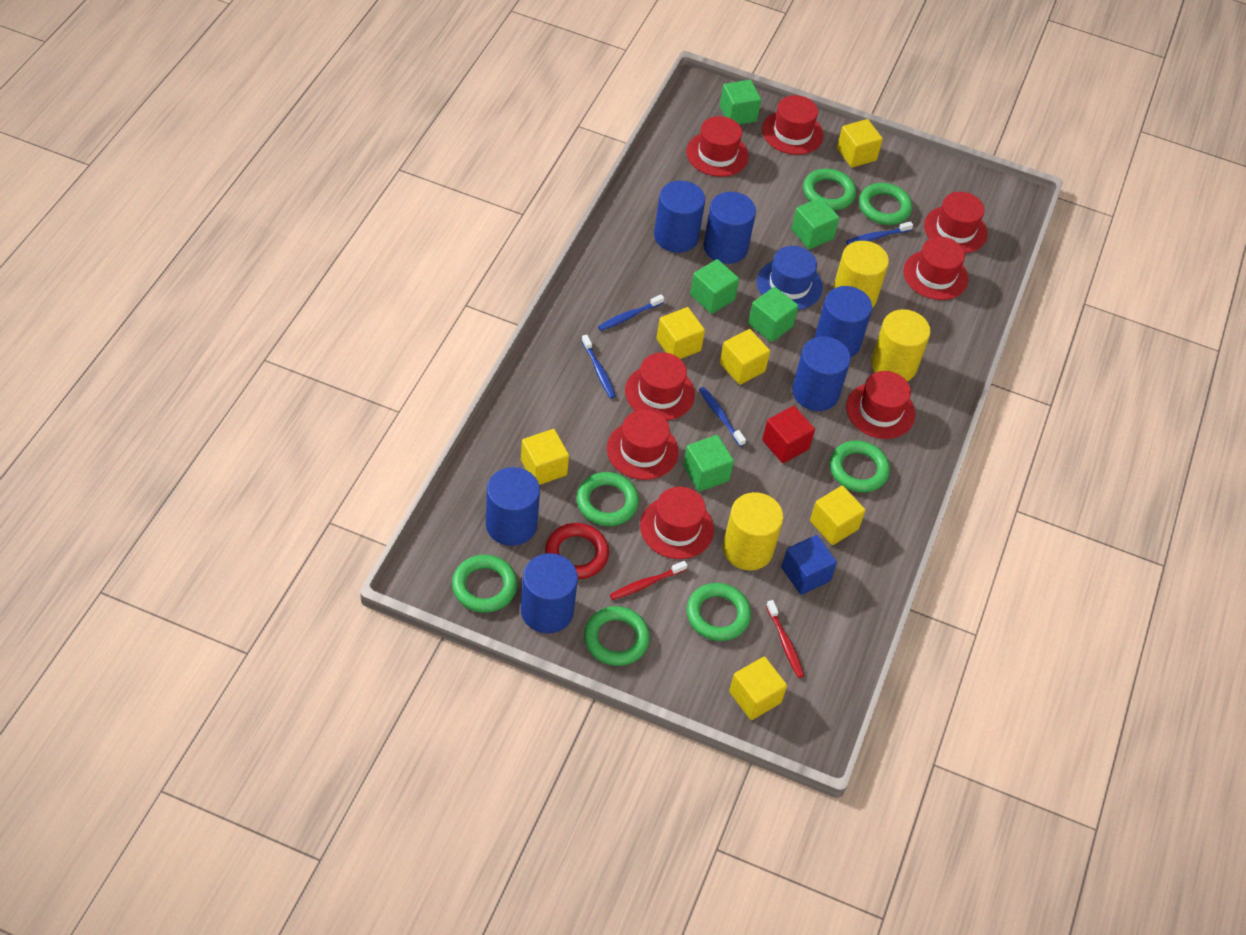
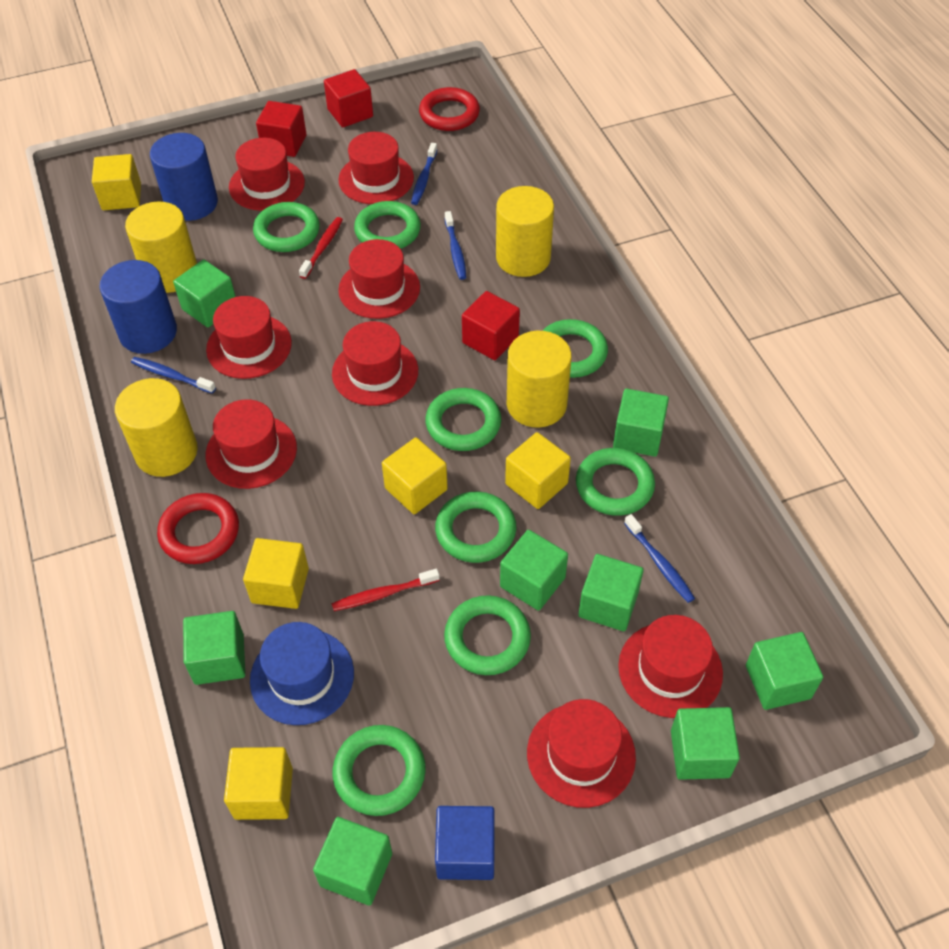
blue cylinder: 6 -> 2
green cube: 5 -> 8
green ring: 7 -> 8
red cube: 1 -> 3
red ring: 1 -> 2
yellow cube: 6 -> 5
yellow cylinder: 3 -> 4

